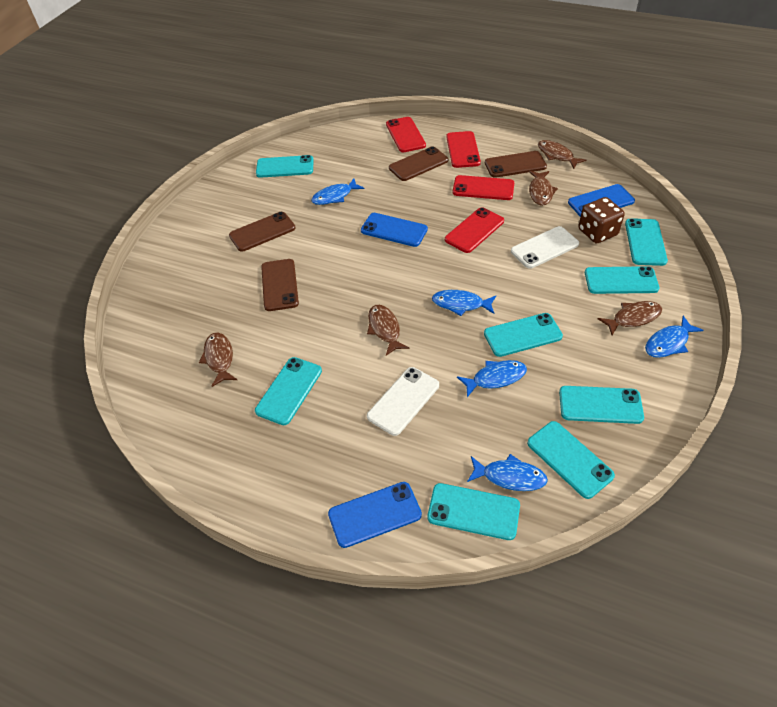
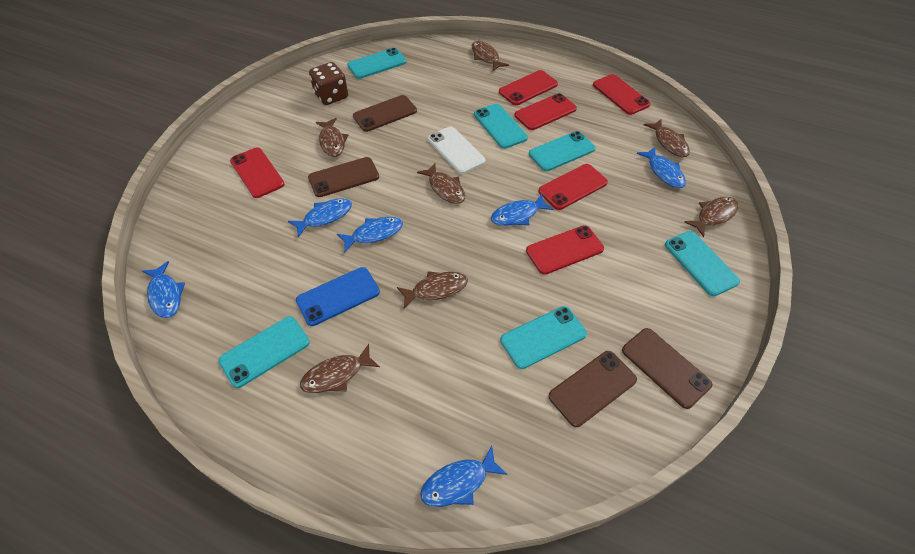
blue fish: 5 -> 6
blue phone: 3 -> 1
brown fish: 5 -> 7
red phone: 4 -> 6
turquoise phone: 8 -> 6
white phone: 2 -> 1

